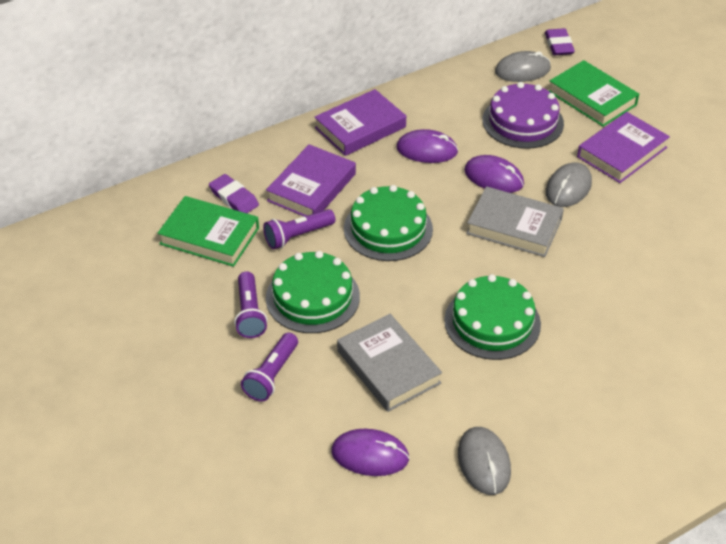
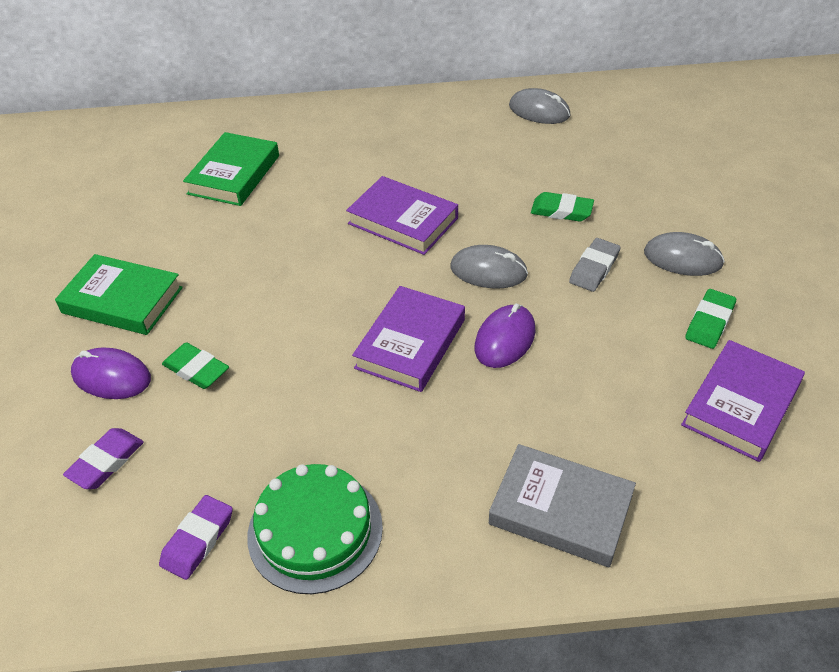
green cake: 3 -> 1
green eraser: 0 -> 3
grey book: 2 -> 1
grey eraser: 0 -> 1
purple cake: 1 -> 0
purple flashlight: 3 -> 0
purple mouse: 3 -> 2

